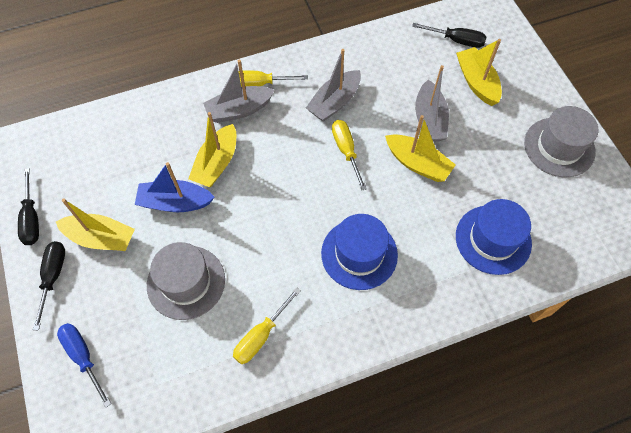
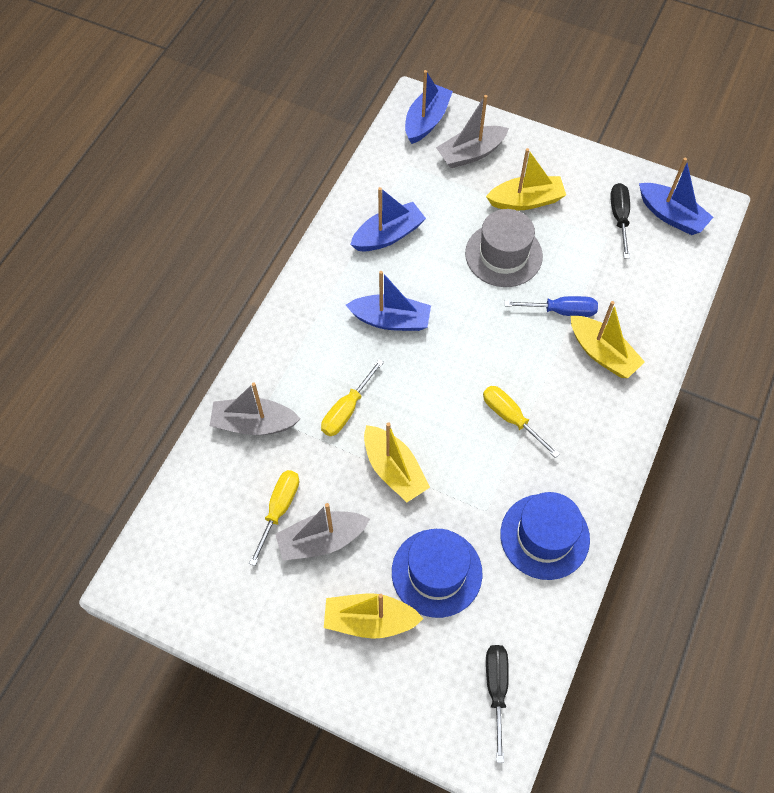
black screwdriver: 3 -> 2
blue boat: 1 -> 4
grey hat: 2 -> 1

